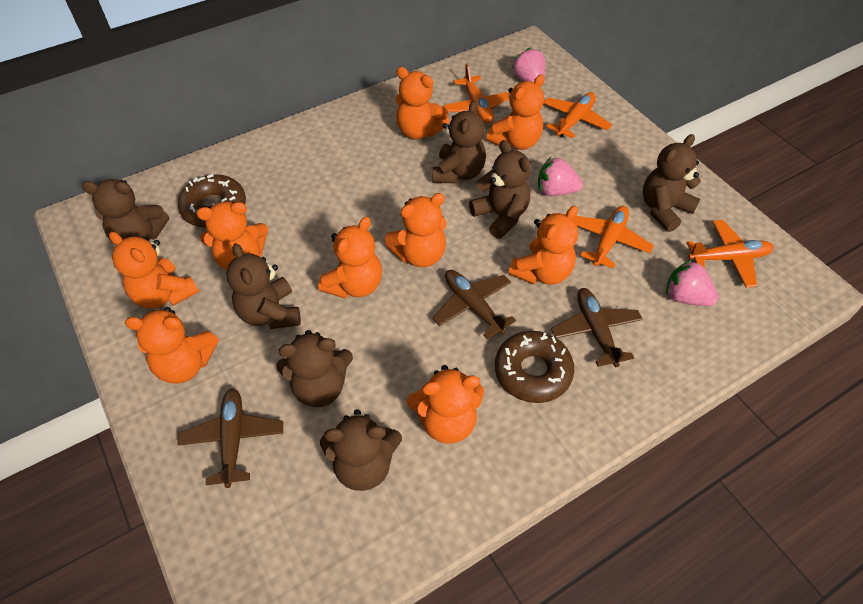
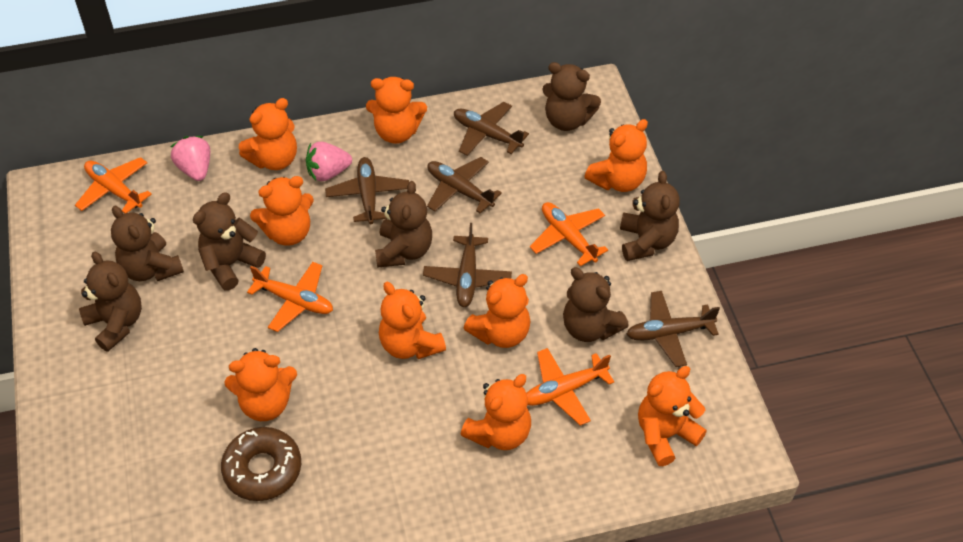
brown donut: 2 -> 1
brown plane: 3 -> 5
pink strawberry: 3 -> 2

